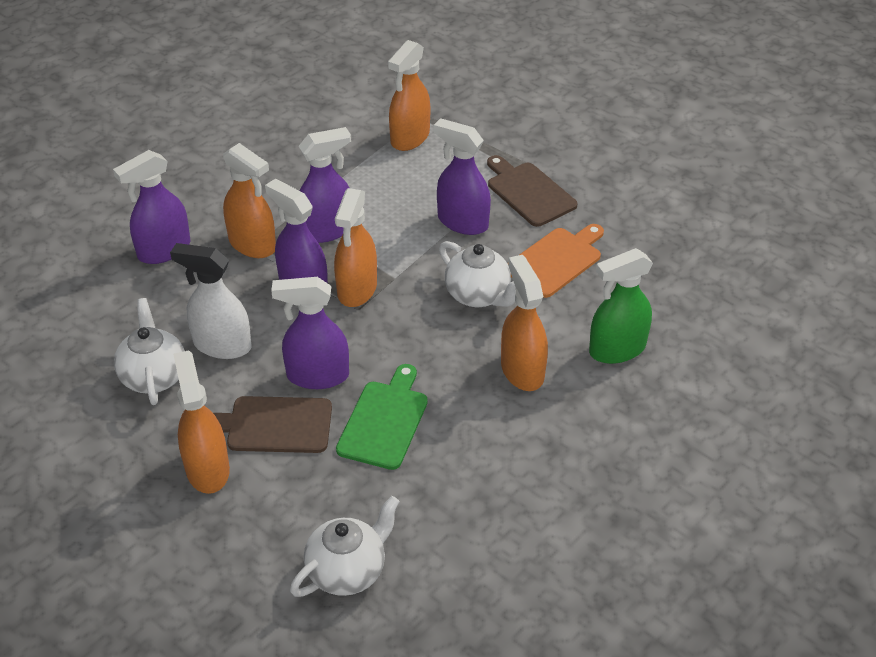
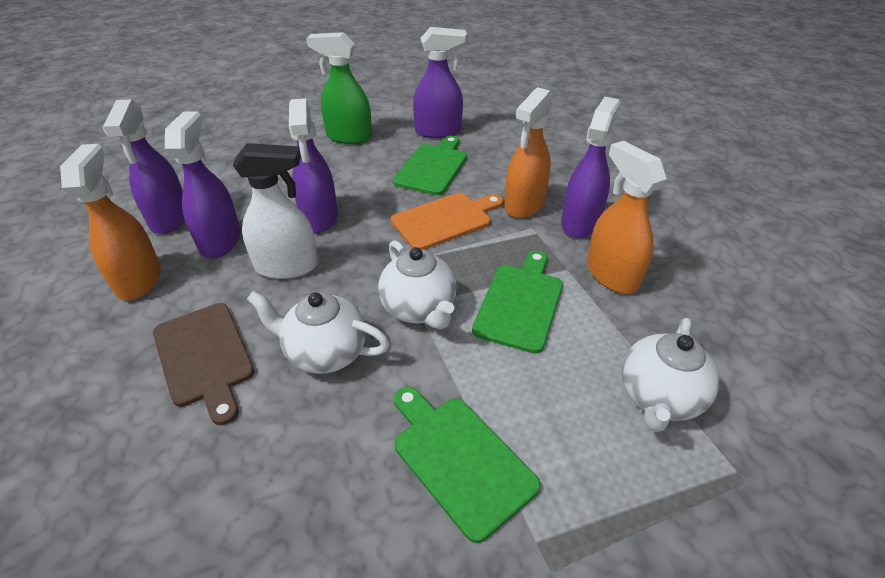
brown cutting board: 2 -> 1
green cutting board: 1 -> 3
orange spray bottle: 5 -> 3

